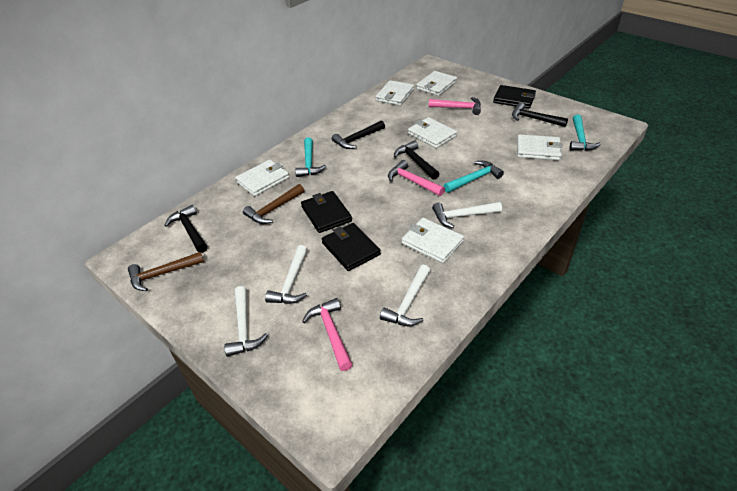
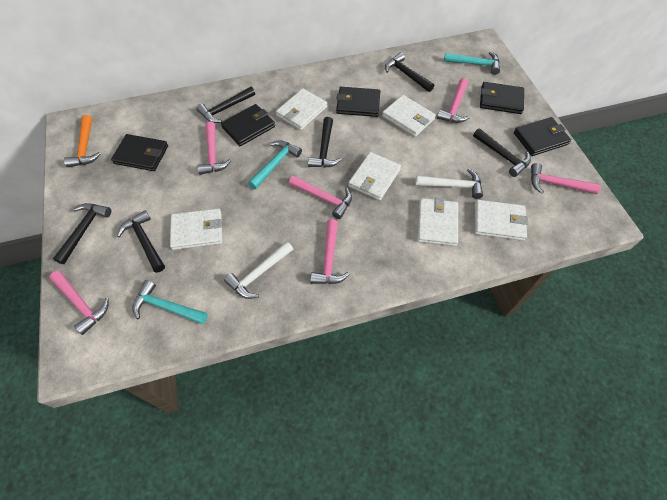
black hammer: 4 -> 6
black wallet: 3 -> 5
brown hammer: 2 -> 0
orange hammer: 0 -> 1
pink hammer: 3 -> 6
white hammer: 4 -> 2

